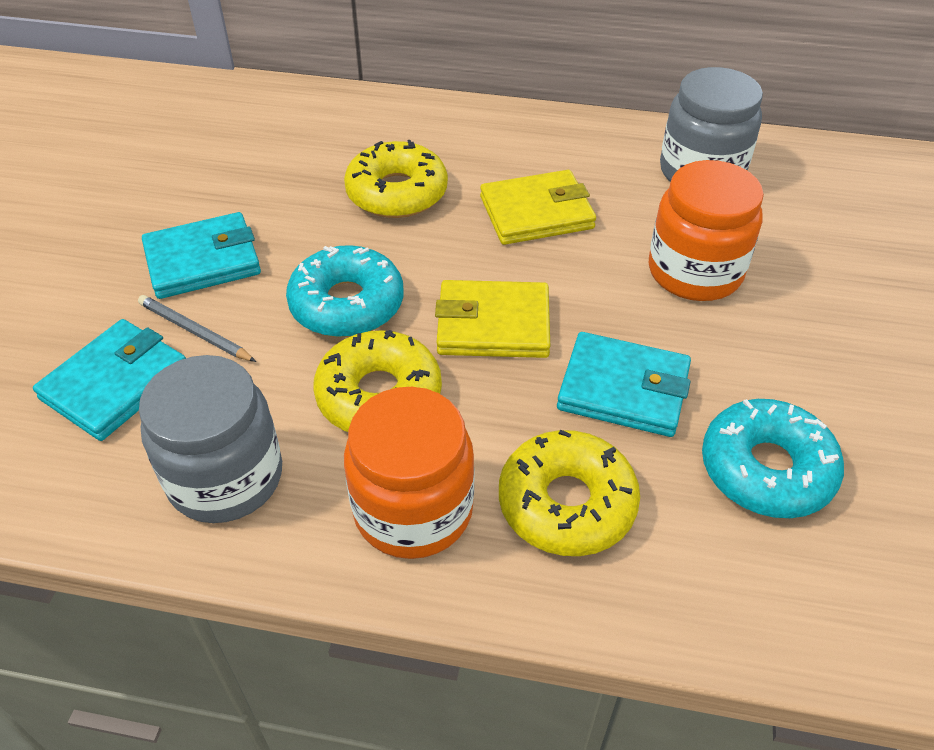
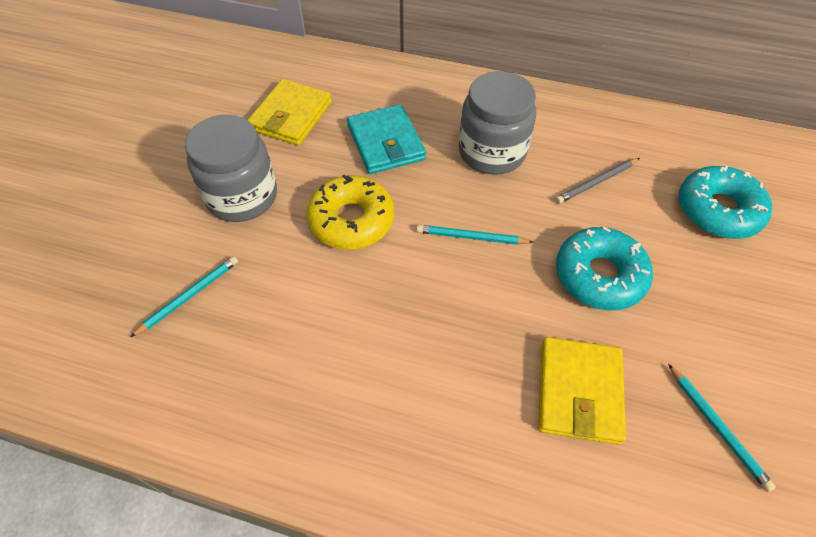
orange jar: 2 -> 0
turquoise pencil: 0 -> 3
turquoise wallet: 3 -> 1
yellow donut: 3 -> 1

